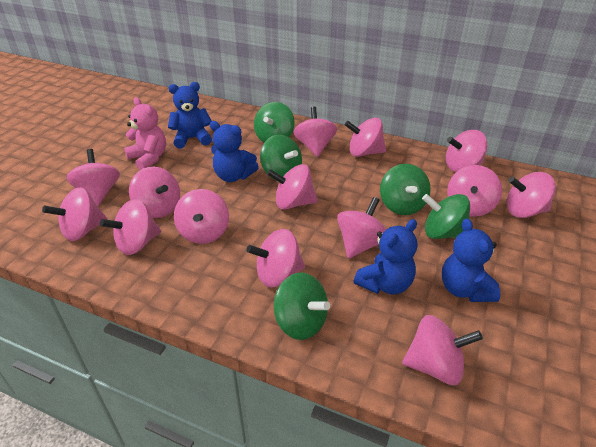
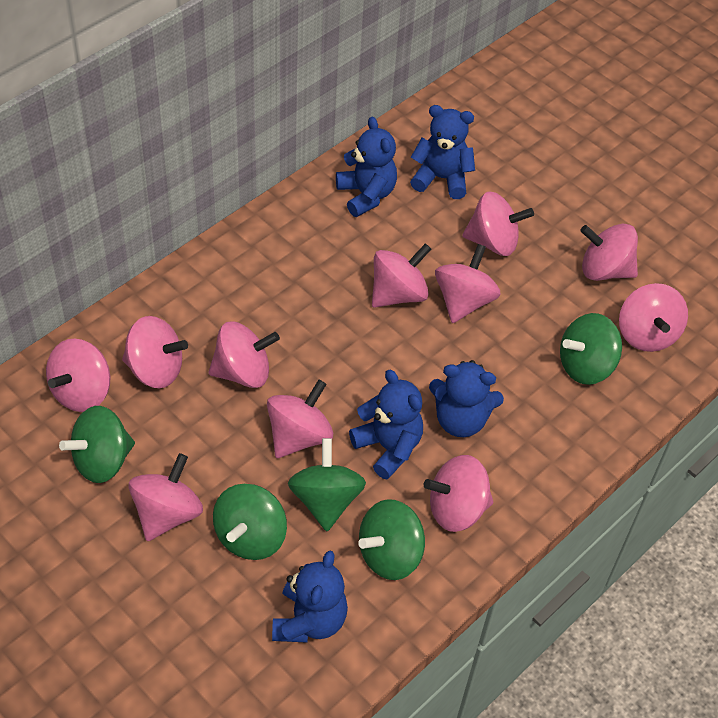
blue teddy bear: 4 -> 5
pink spinning top: 14 -> 11
pink teddy bear: 1 -> 0

